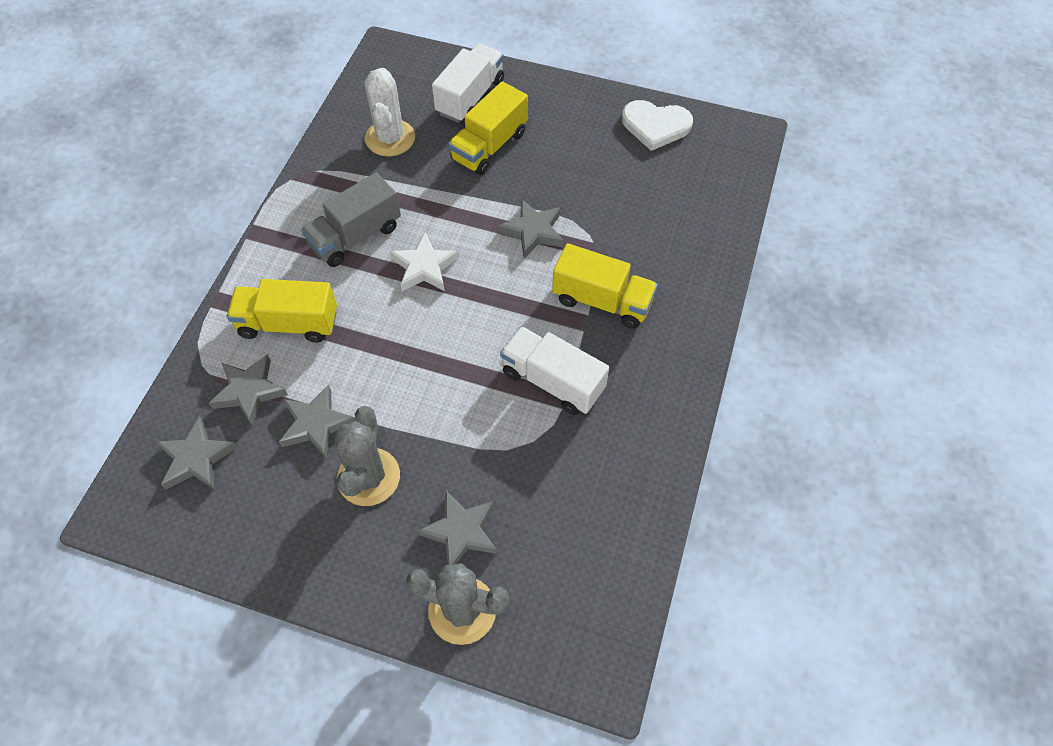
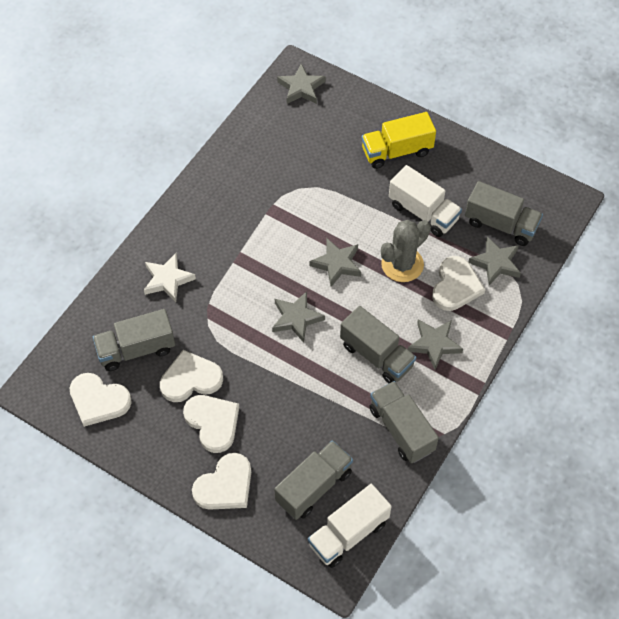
grey cactus: 2 -> 1
grey truck: 1 -> 5
white cactus: 1 -> 0
white heart: 1 -> 5
yellow truck: 3 -> 1

